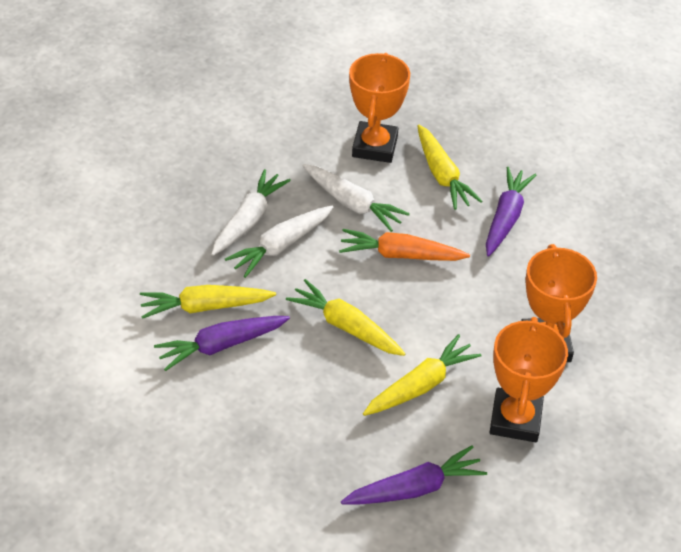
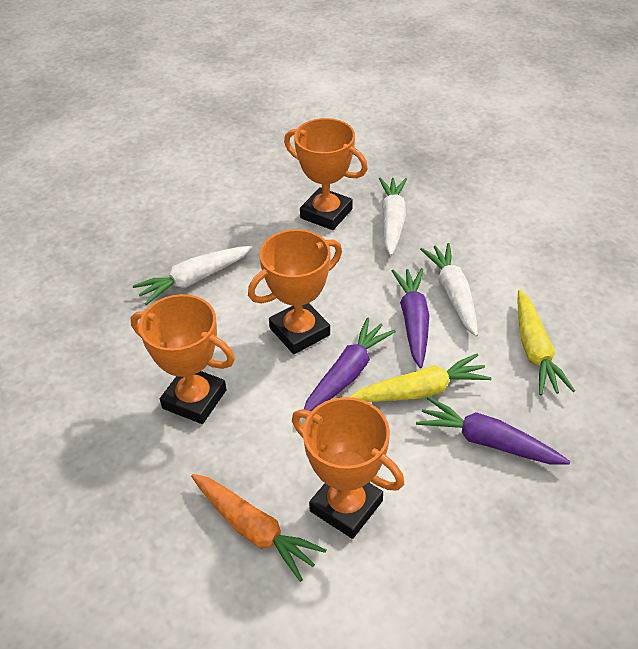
orange trophy: 3 -> 4
yellow carrot: 4 -> 2

